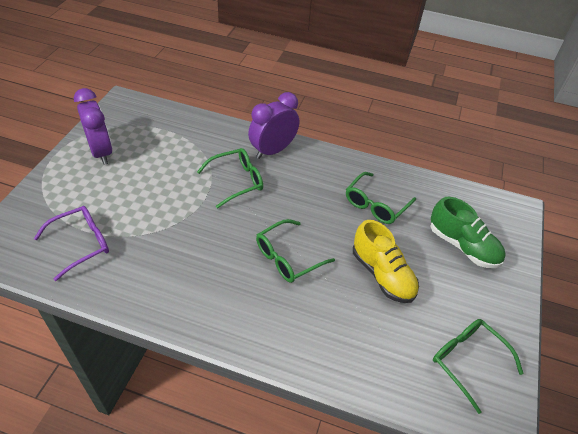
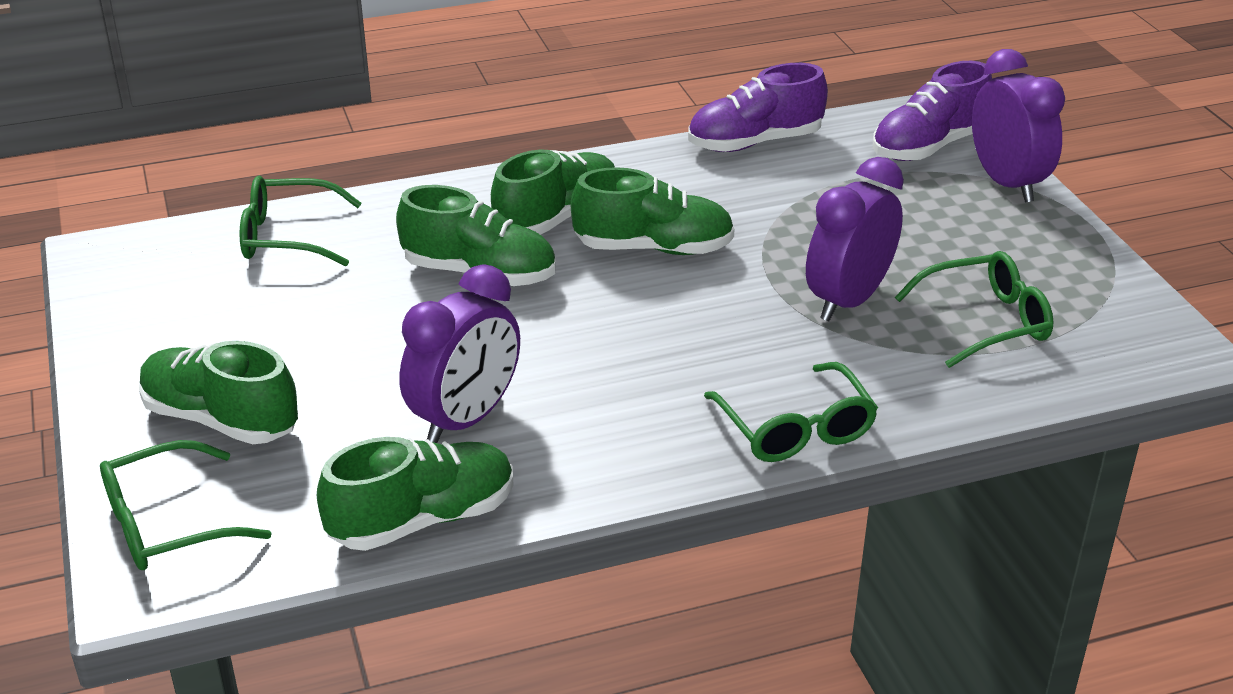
green shoe: 1 -> 5
purple clock: 2 -> 3
purple glasses: 1 -> 0
purple shoe: 0 -> 2
yellow shoe: 1 -> 0

